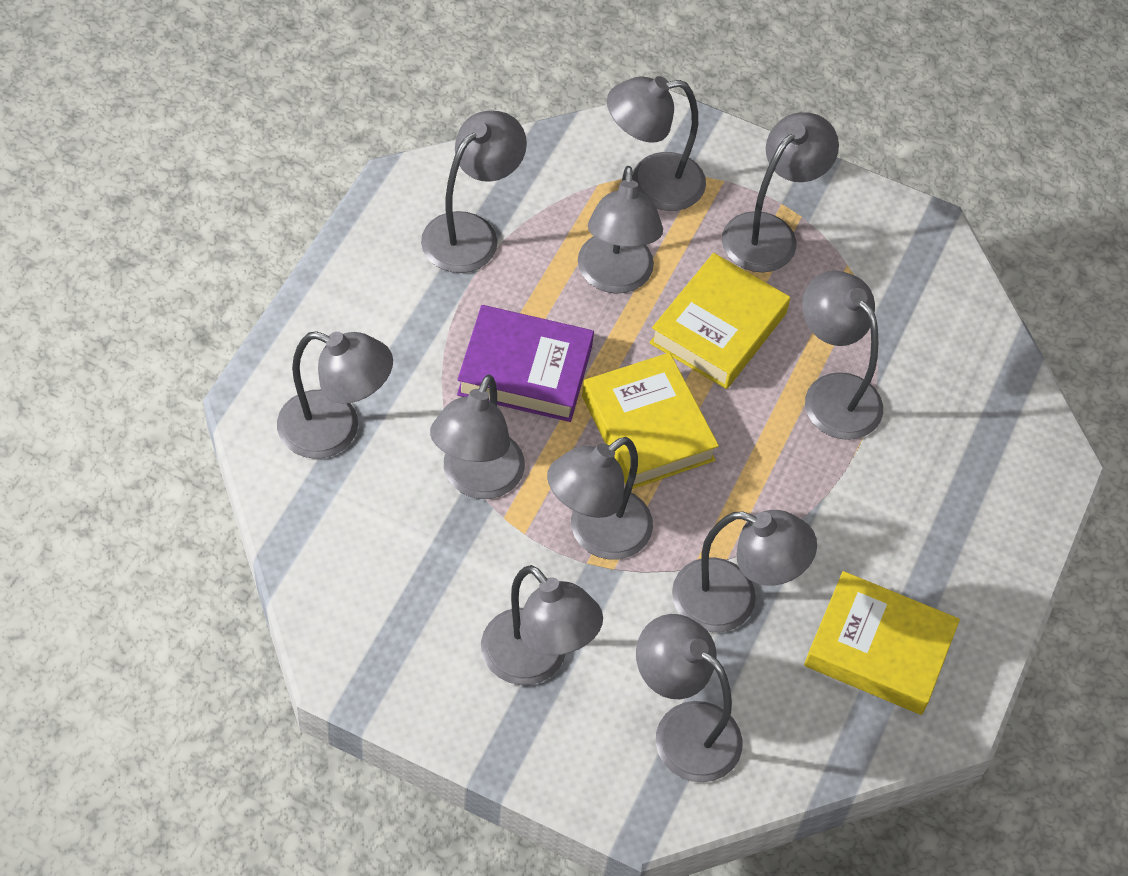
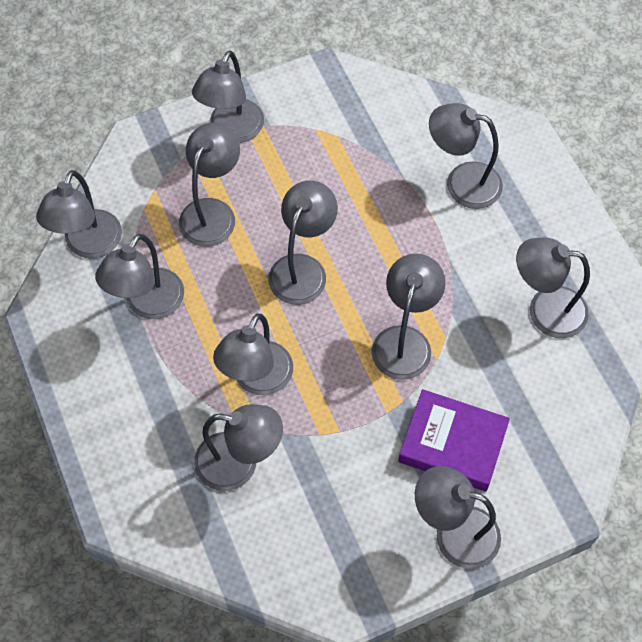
yellow book: 3 -> 0

